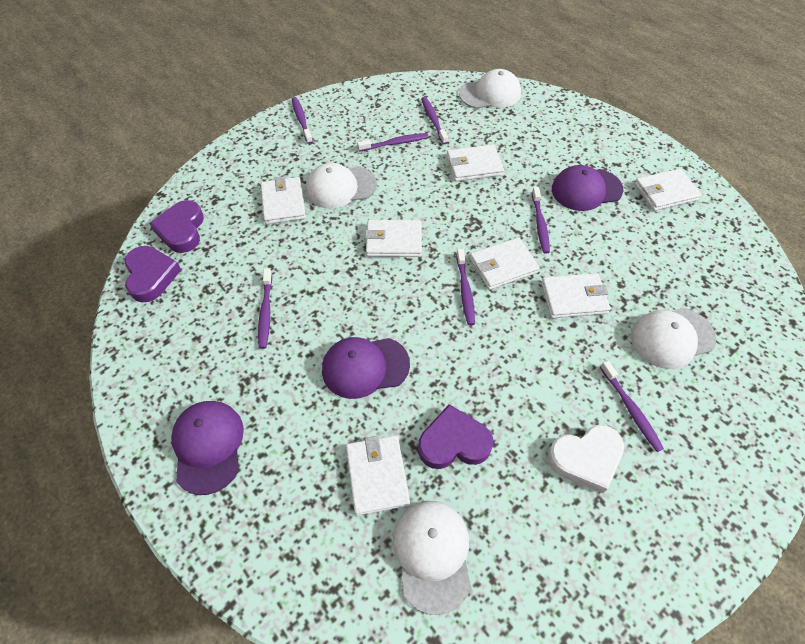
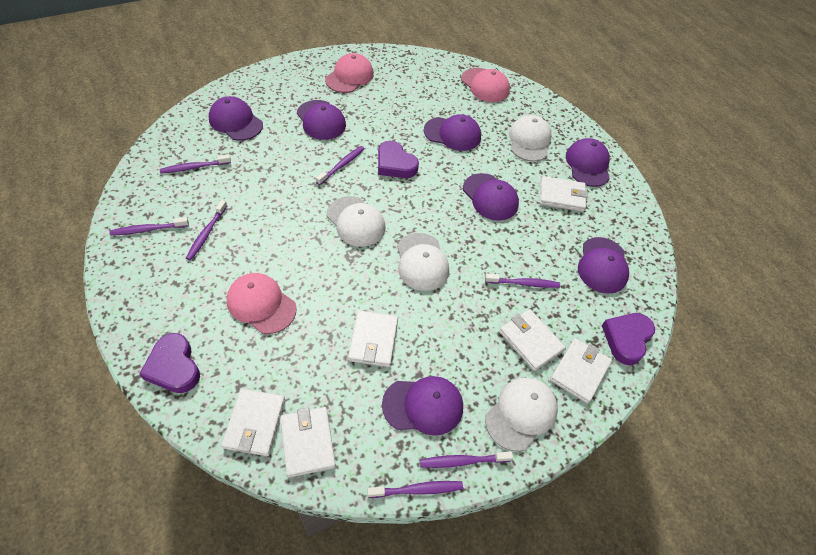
pink cap: 0 -> 3
purple cap: 3 -> 7
white heart: 1 -> 0
white wallet: 7 -> 6

